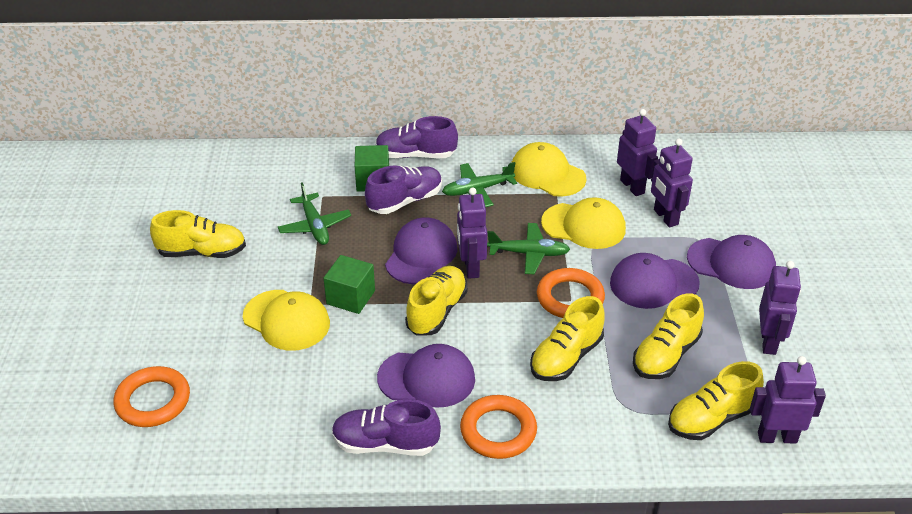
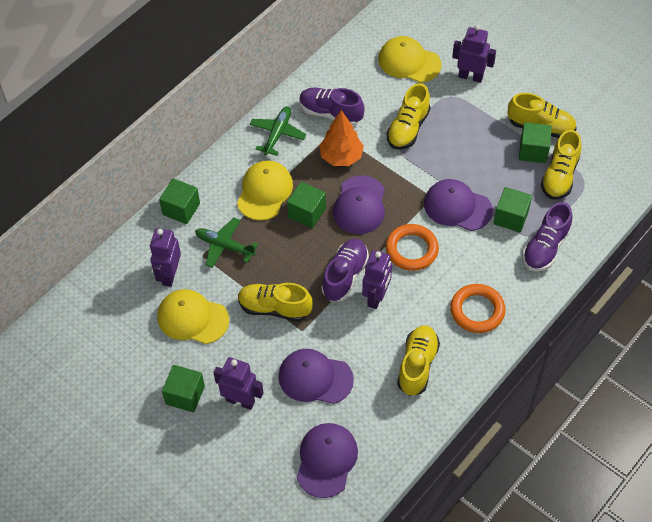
green cube: 2 -> 5
green plane: 3 -> 2
orange ring: 3 -> 2
orange tree: 0 -> 1
purple robot: 5 -> 4

